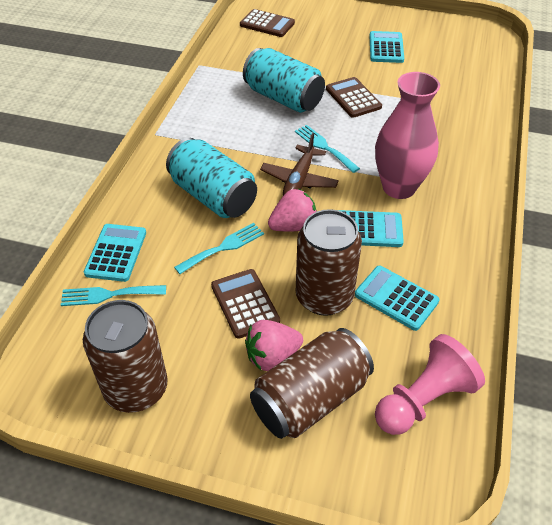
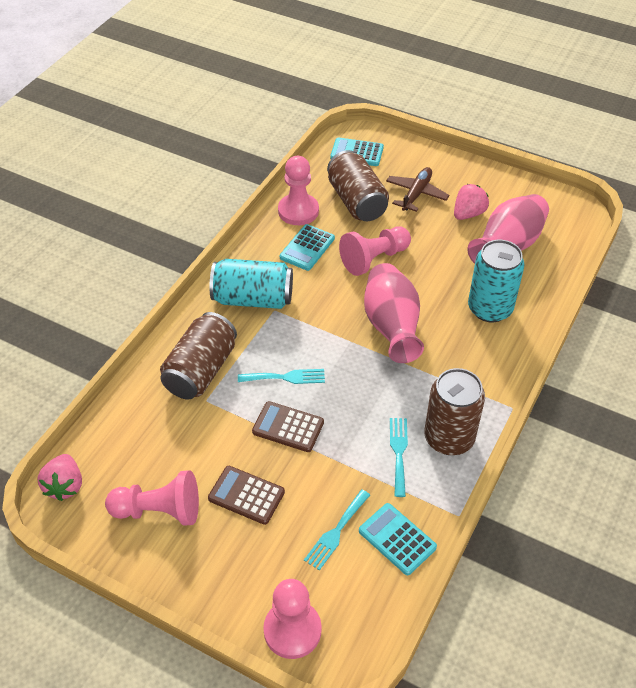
brown calculator: 3 -> 2
pink pawn: 1 -> 4
pink vase: 1 -> 2
turquoise calculator: 4 -> 3

